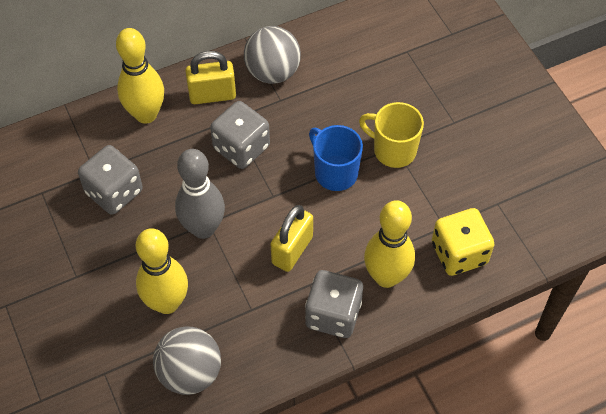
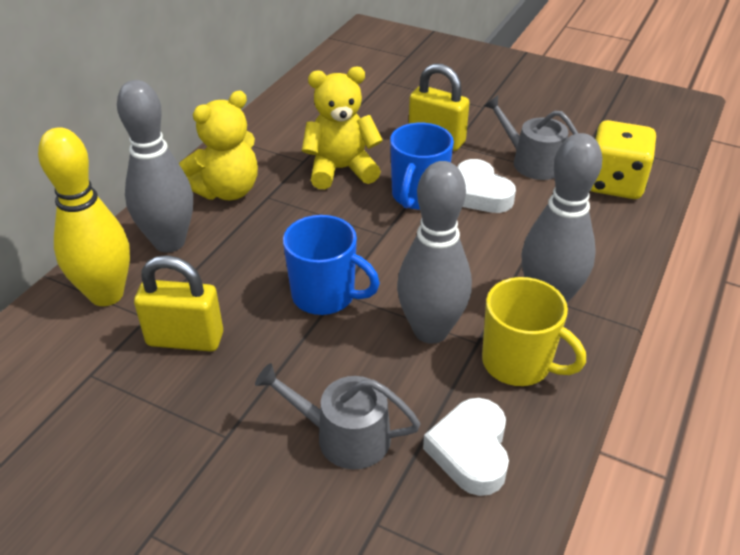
blue mug: 1 -> 2
grey ball: 2 -> 0
grey bowling pin: 1 -> 3
grey dice: 3 -> 0
grey watering can: 0 -> 2
white heart: 0 -> 2
yellow bowling pin: 3 -> 1
yellow teddy bear: 0 -> 2

